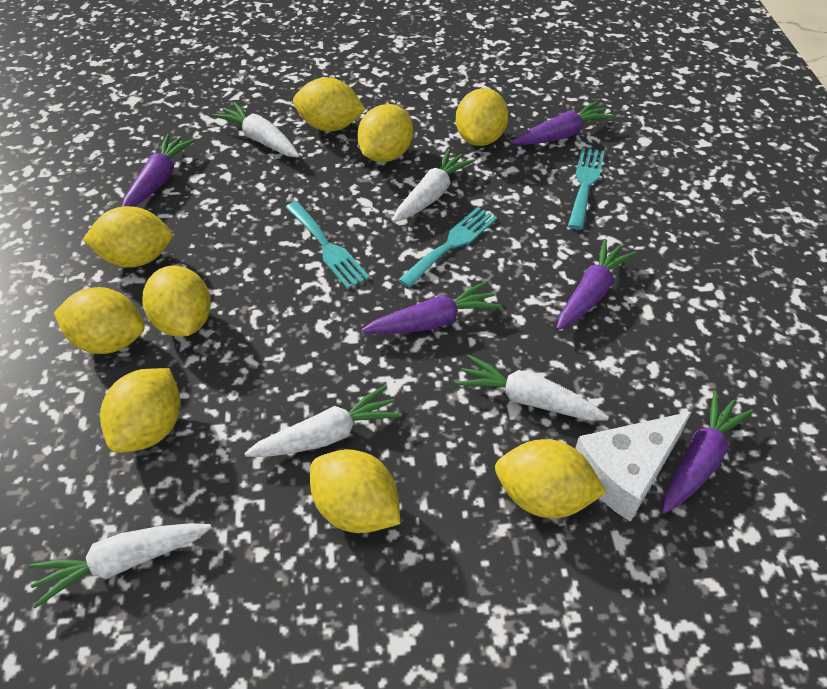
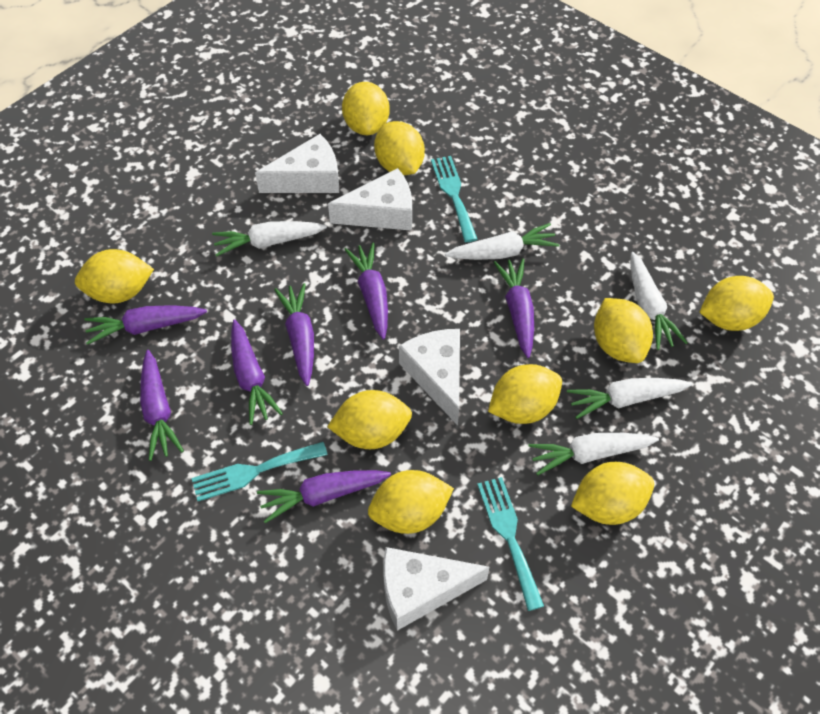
purple carrot: 5 -> 7
white cheese: 1 -> 4

